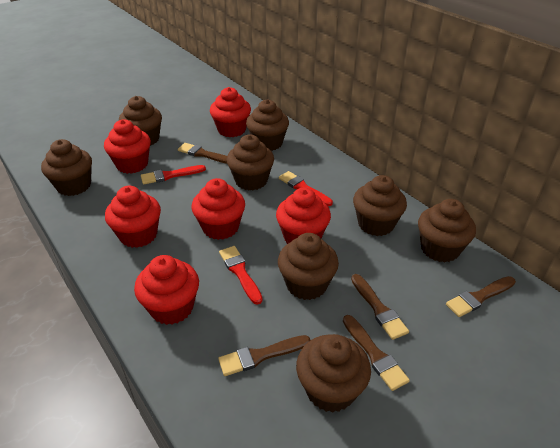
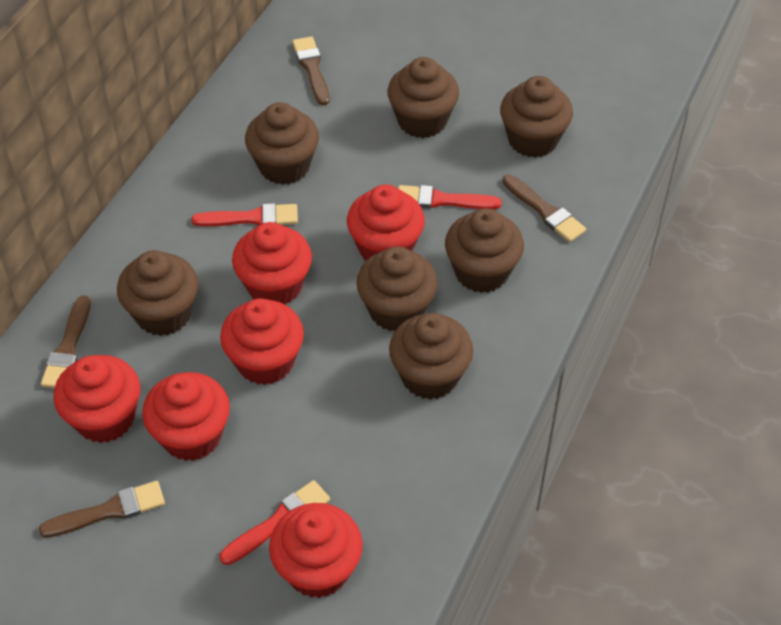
brown brush: 5 -> 4
brown cupcake: 8 -> 7

